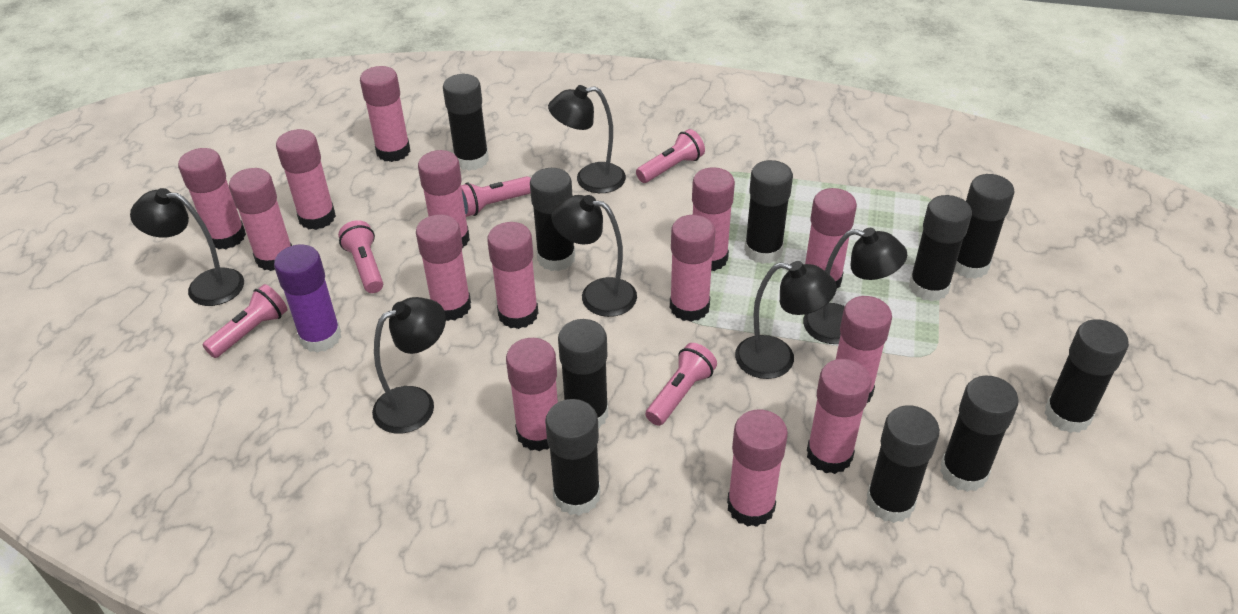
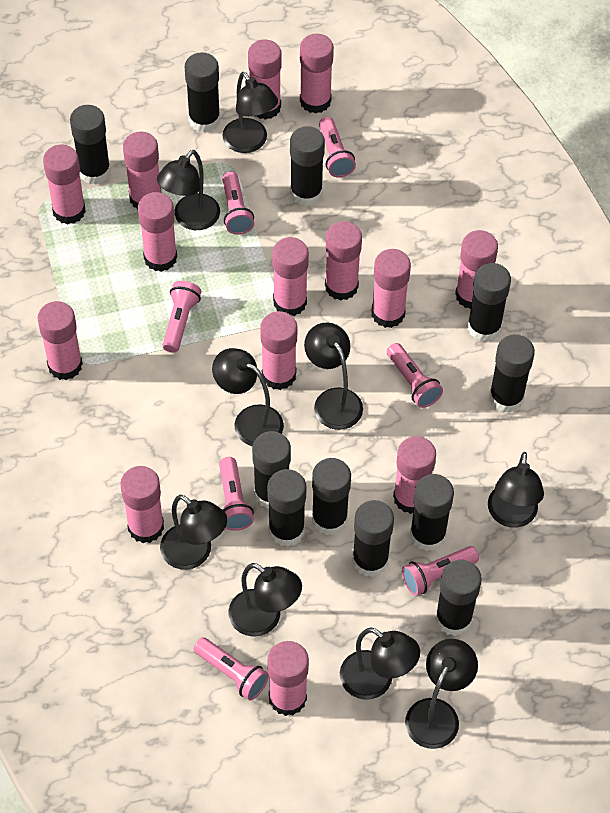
black glue stick: 10 -> 11
black lamp: 6 -> 9
pink flashlight: 5 -> 7
purple glue stick: 1 -> 0

